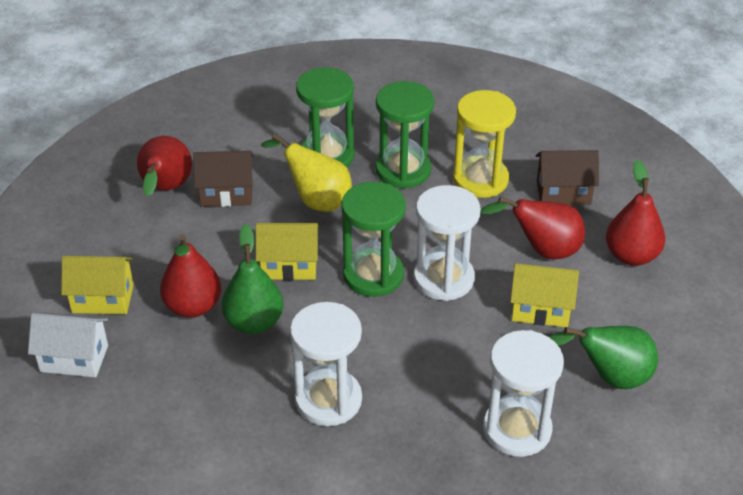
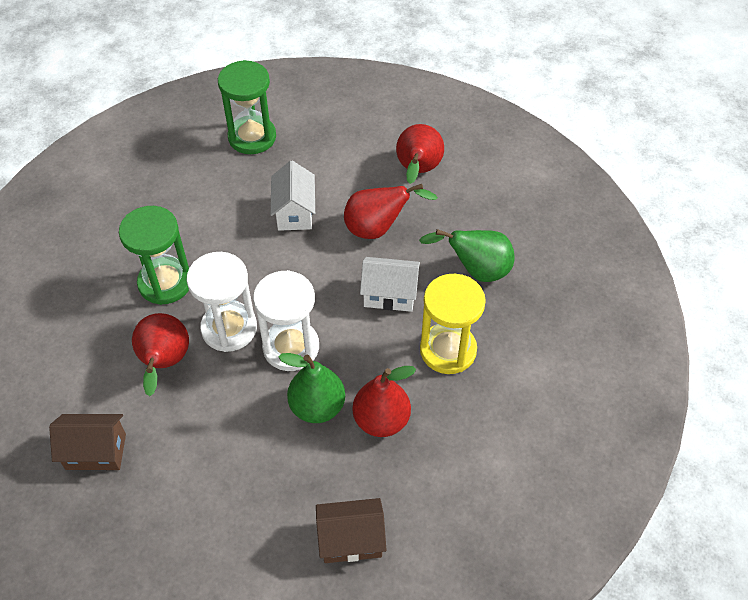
green hourglass: 3 -> 2
white hourglass: 3 -> 2
white house: 1 -> 2
yellow house: 3 -> 0
yellow pear: 1 -> 0

